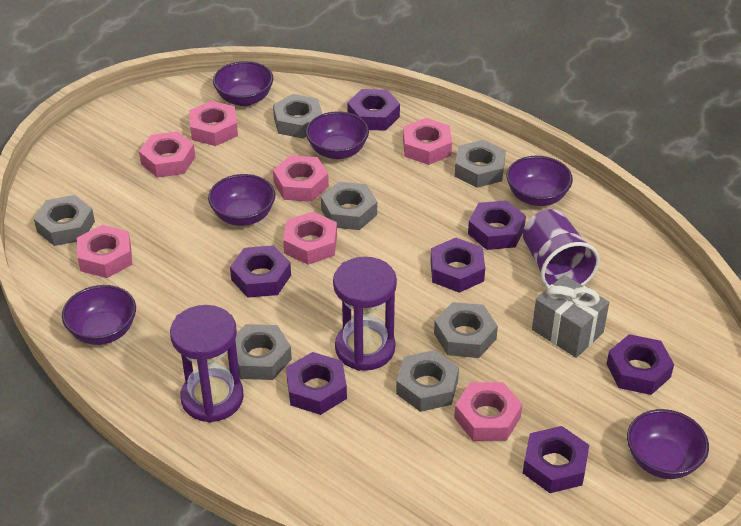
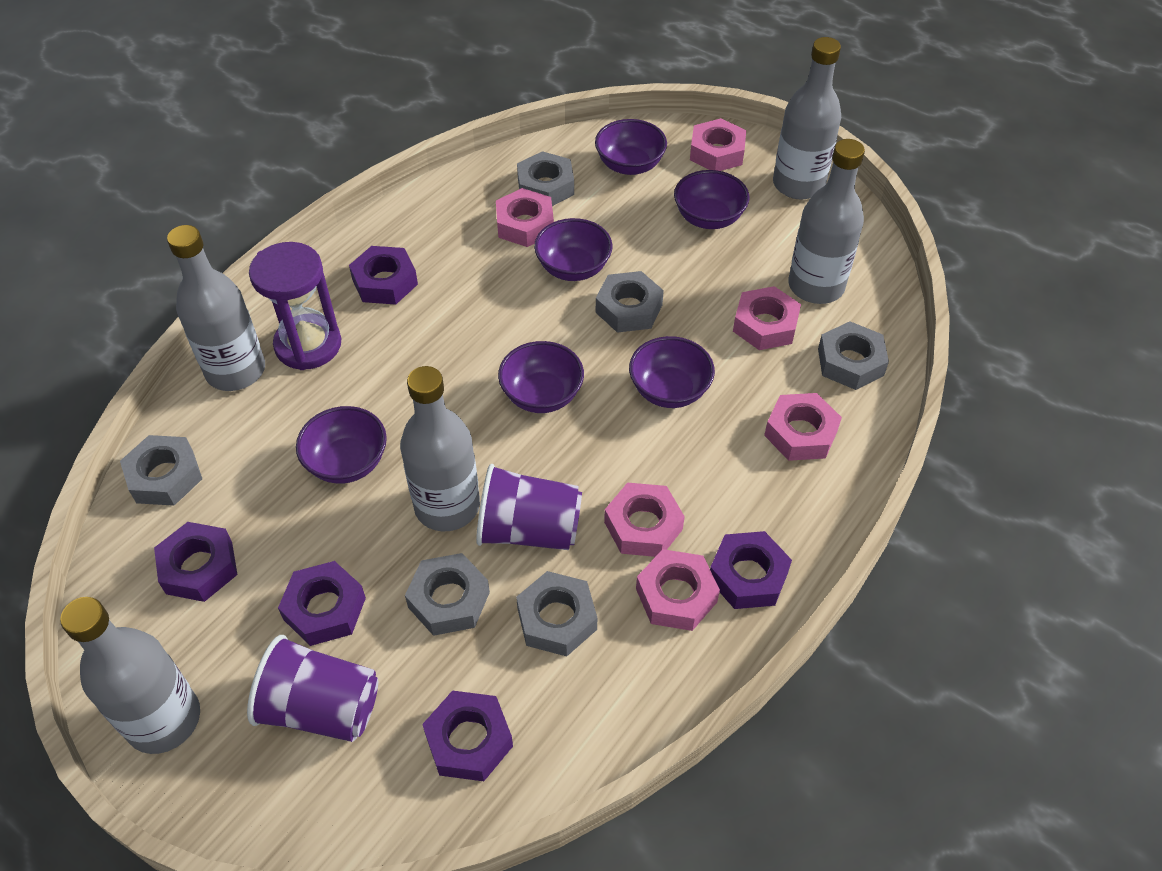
grey bottle: 0 -> 5
grey gift: 1 -> 0
grey nut: 7 -> 6
pink nut: 7 -> 6
purple cup: 1 -> 2
purple hourglass: 2 -> 1
purple nut: 7 -> 5

